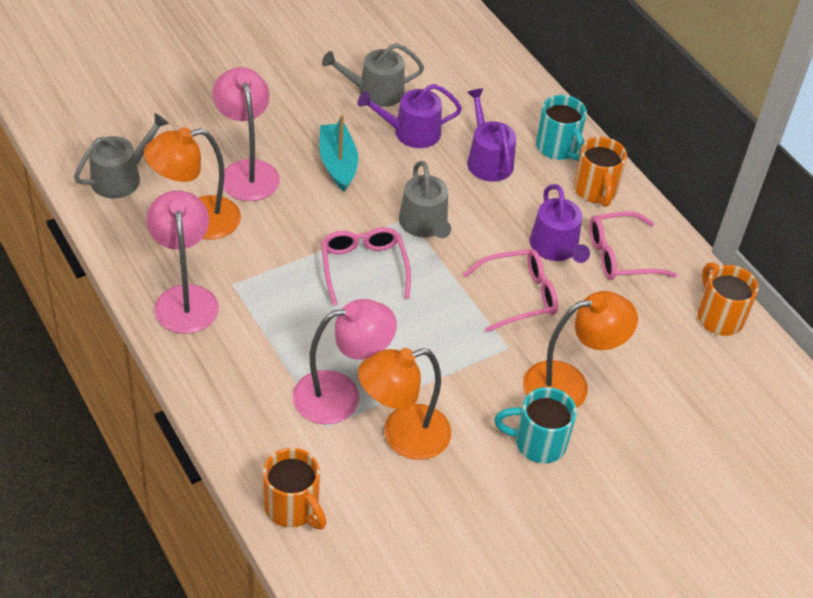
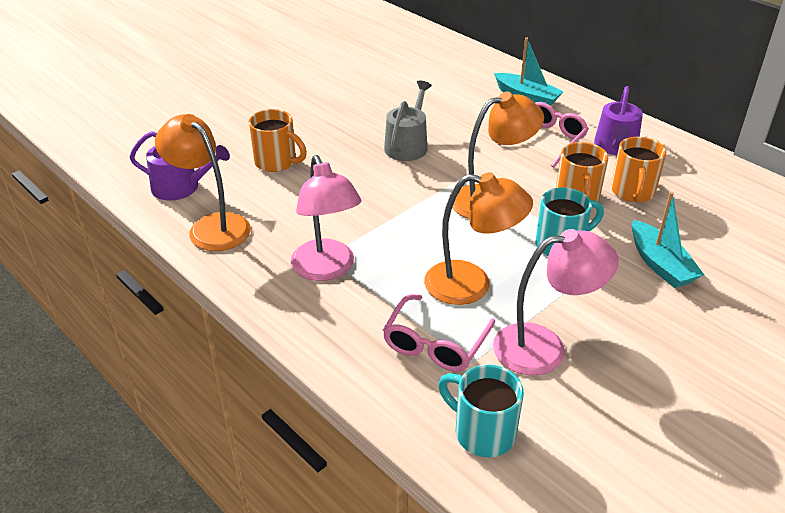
grey watering can: 3 -> 1
pink glasses: 3 -> 2
pink lamp: 3 -> 2
purple watering can: 3 -> 2
turquoise boat: 1 -> 2

